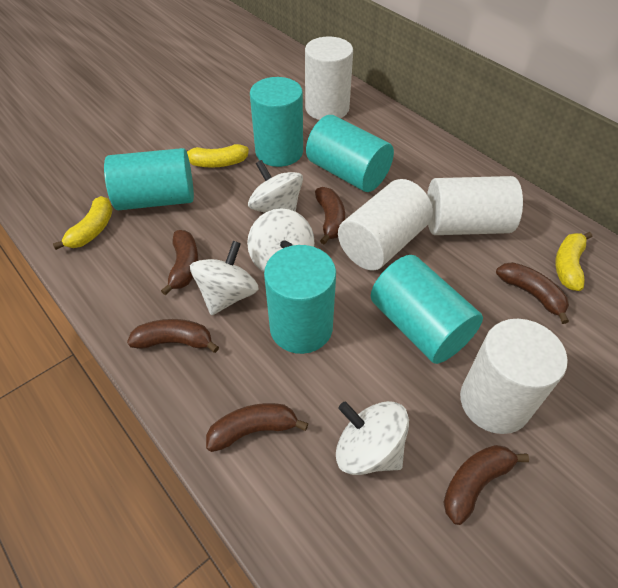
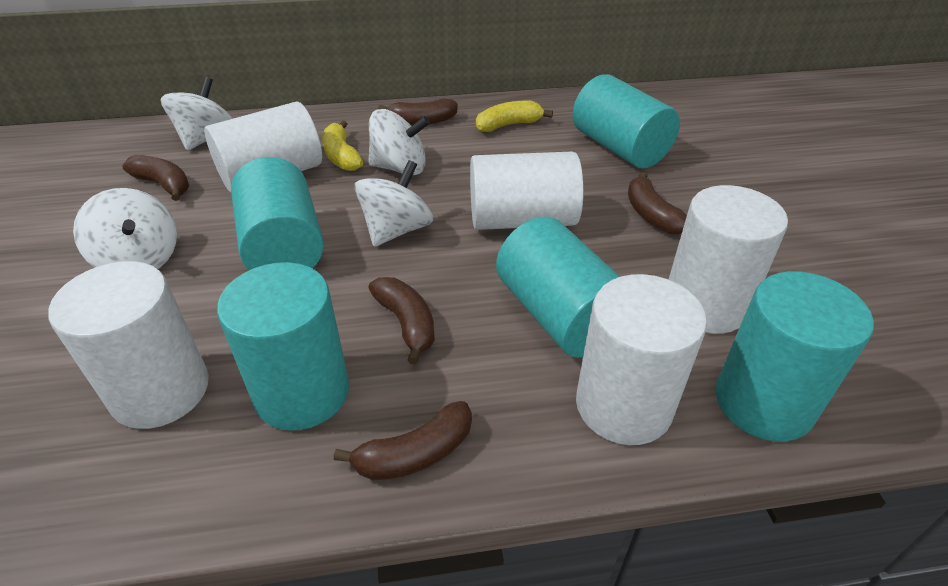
brown banana: 6 -> 5
white cylinder: 4 -> 5
yellow banana: 3 -> 2

